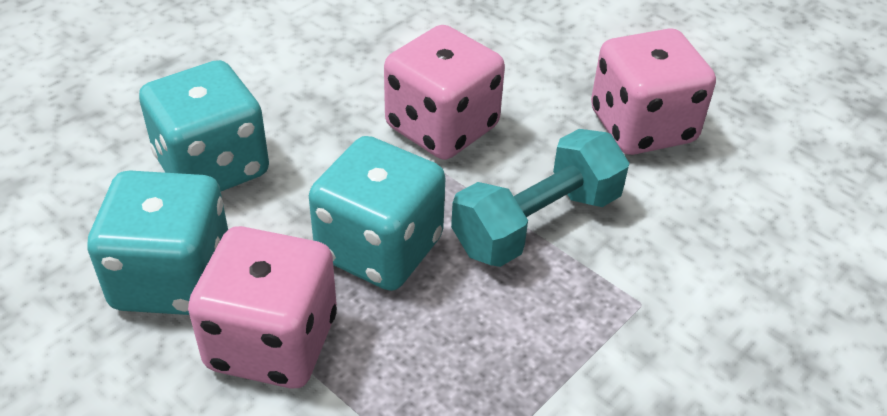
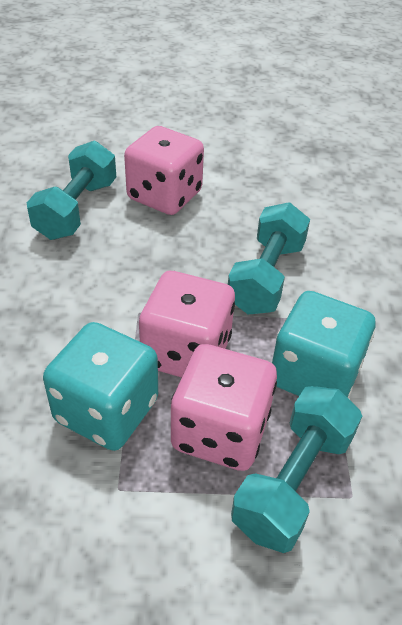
turquoise dice: 3 -> 2
turquoise dumbbell: 1 -> 3

